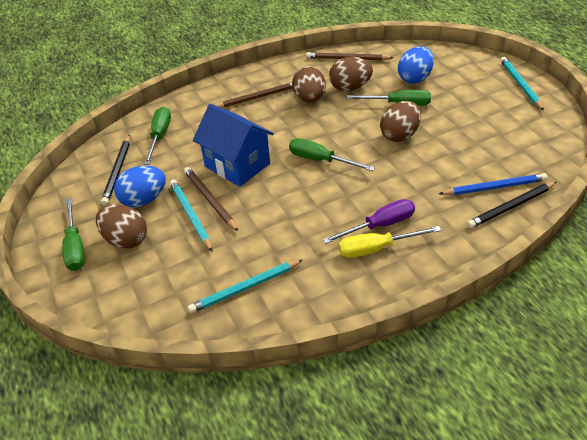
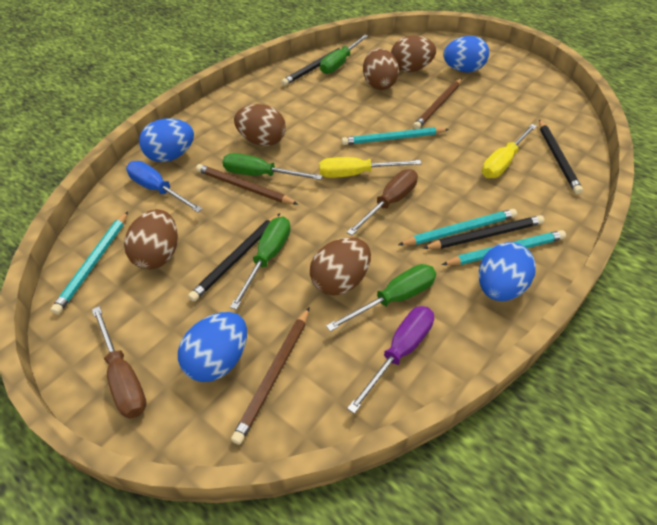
black pencil: 2 -> 4
blue egg: 2 -> 4
blue house: 1 -> 0
blue pencil: 1 -> 0
blue screwdriver: 0 -> 1
brown egg: 4 -> 5
brown screwdriver: 0 -> 2
turquoise pencil: 3 -> 4
yellow screwdriver: 1 -> 2

